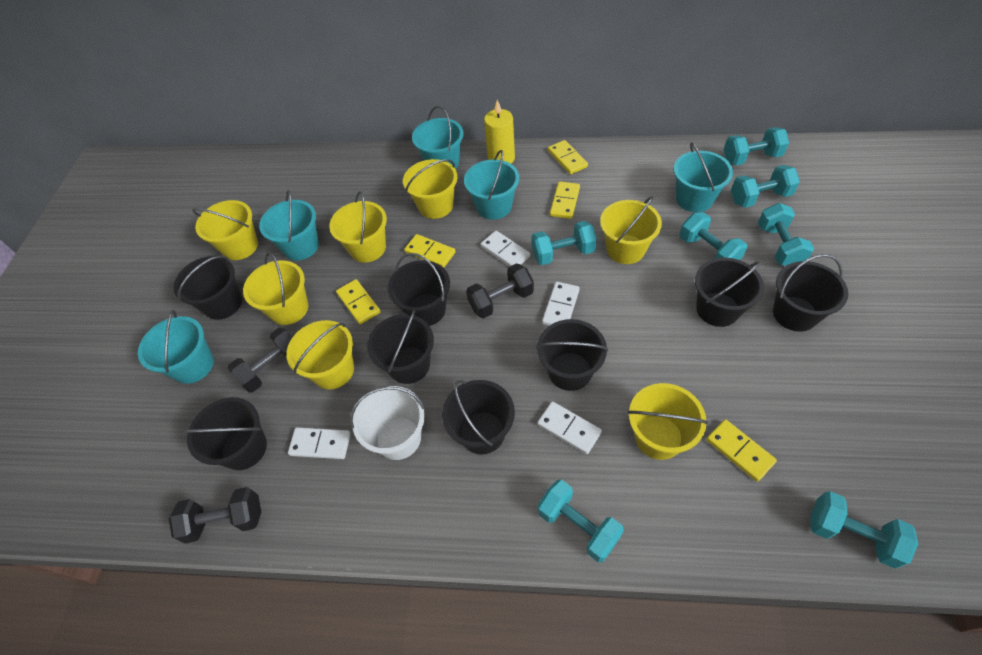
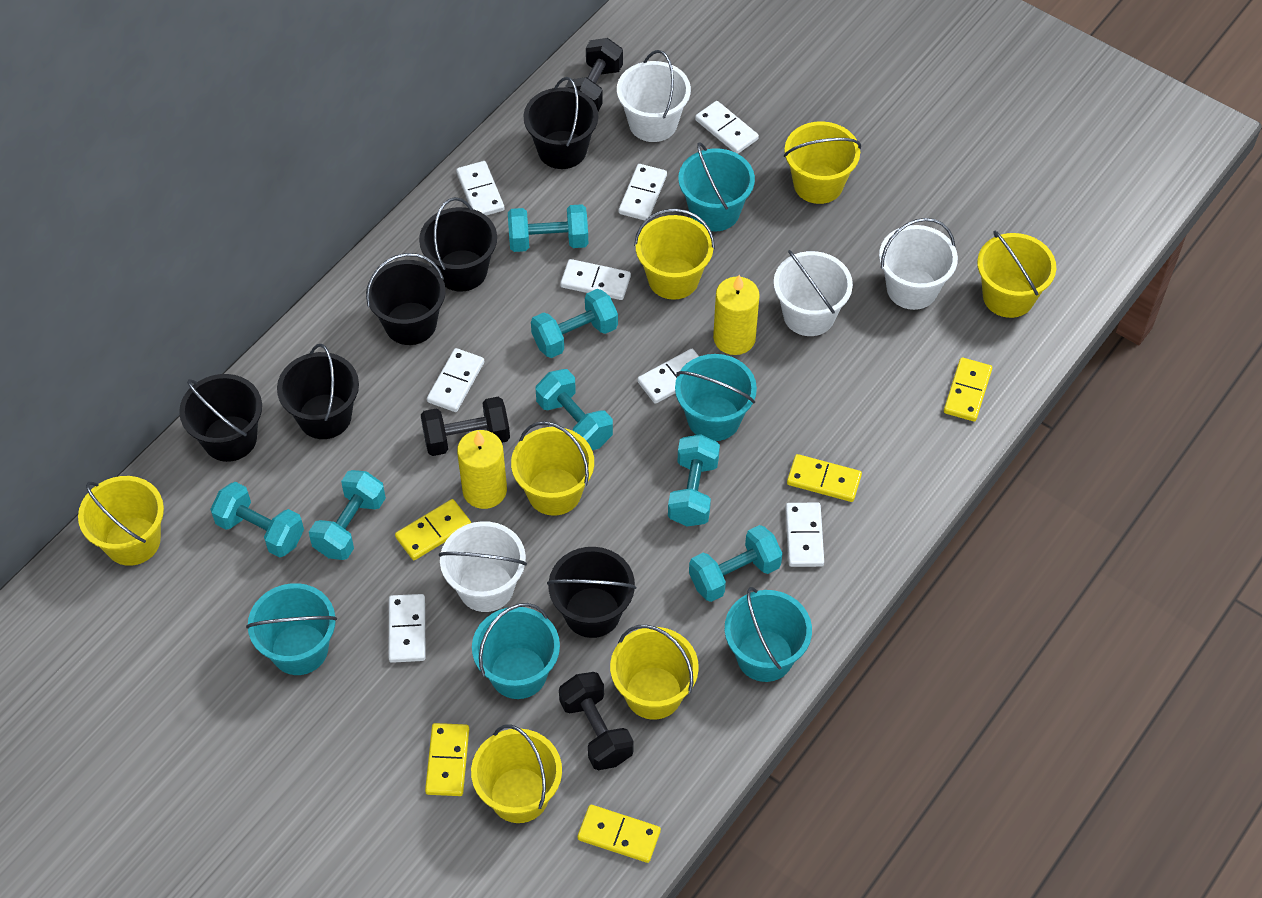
black bucket: 8 -> 6
white bucket: 1 -> 4
white domino: 4 -> 8
yellow candle: 1 -> 2

